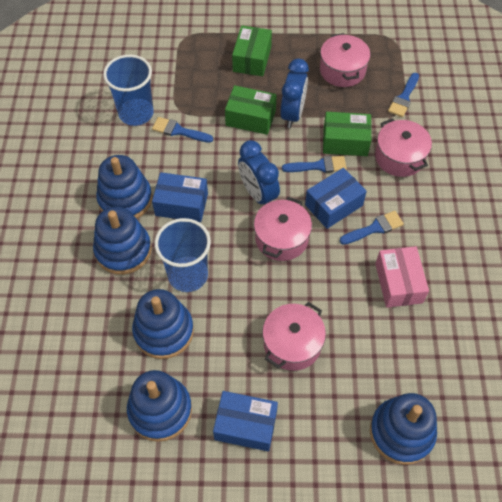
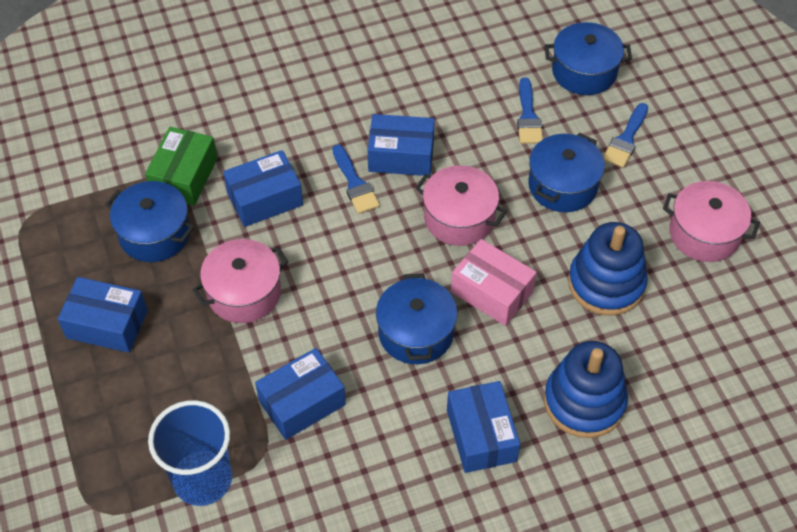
blue box: 3 -> 5
blue brush: 4 -> 3
blue clock: 2 -> 0
blue cup: 2 -> 1
blue pot: 0 -> 4
blue stacking toy: 5 -> 2
green box: 3 -> 1
pink pot: 4 -> 3

